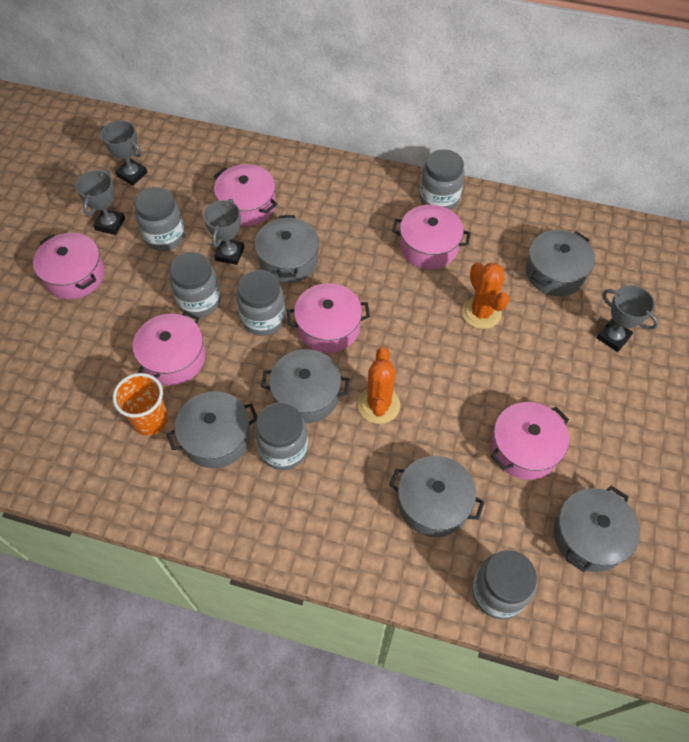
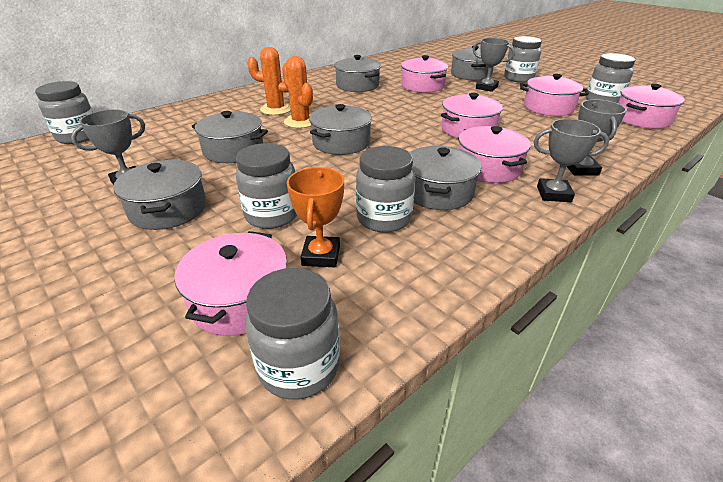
orange cup: 1 -> 0
orange trophy: 0 -> 1

